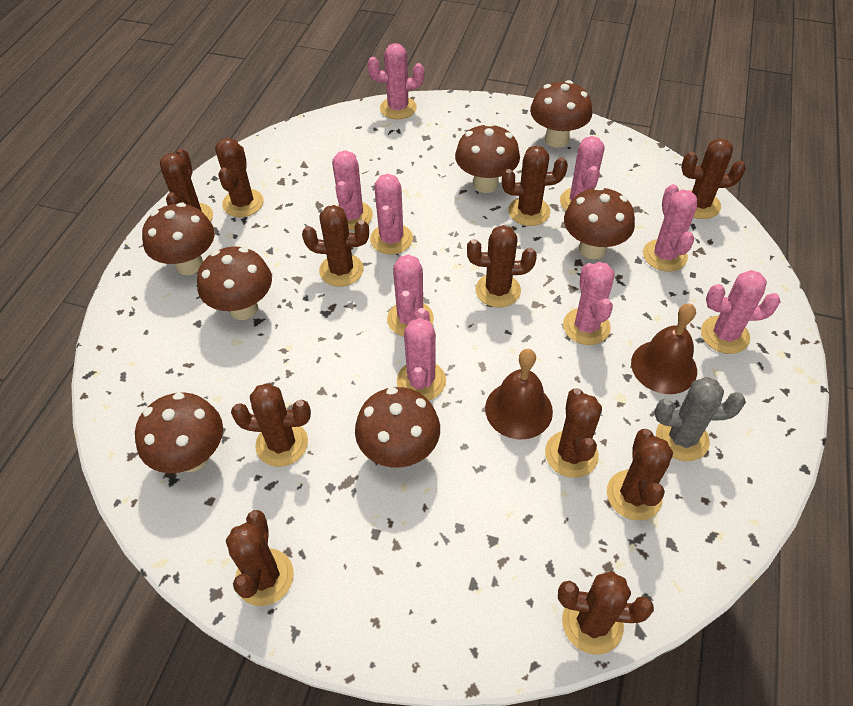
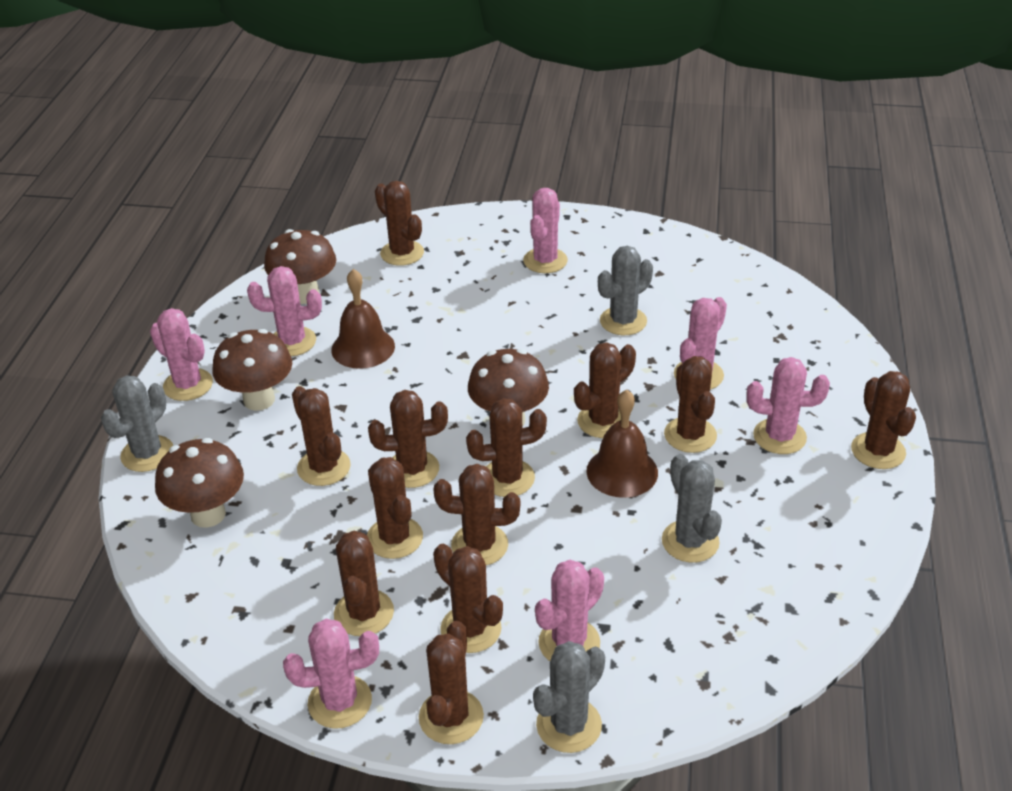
brown cactus: 11 -> 12
brown mushroom: 7 -> 4
grey cactus: 1 -> 4
pink cactus: 9 -> 7

